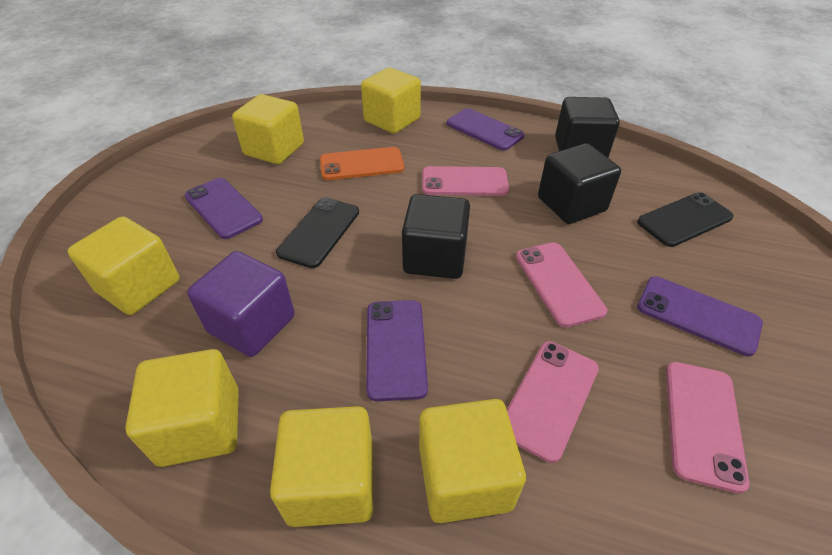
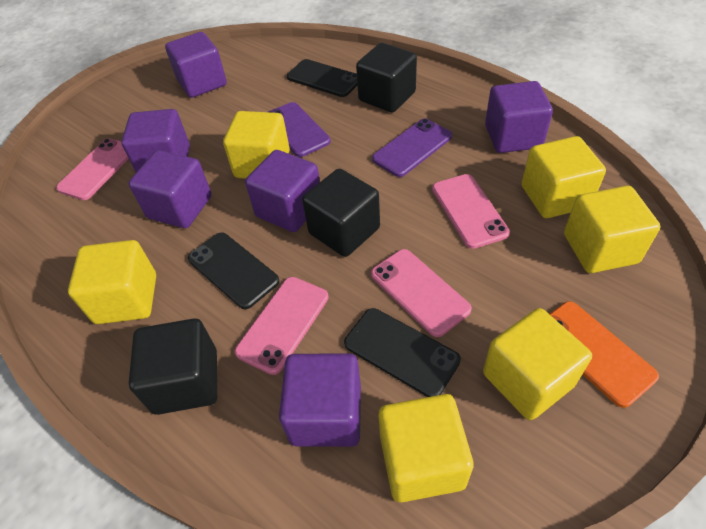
black phone: 2 -> 3
purple cube: 1 -> 6
purple phone: 4 -> 2

